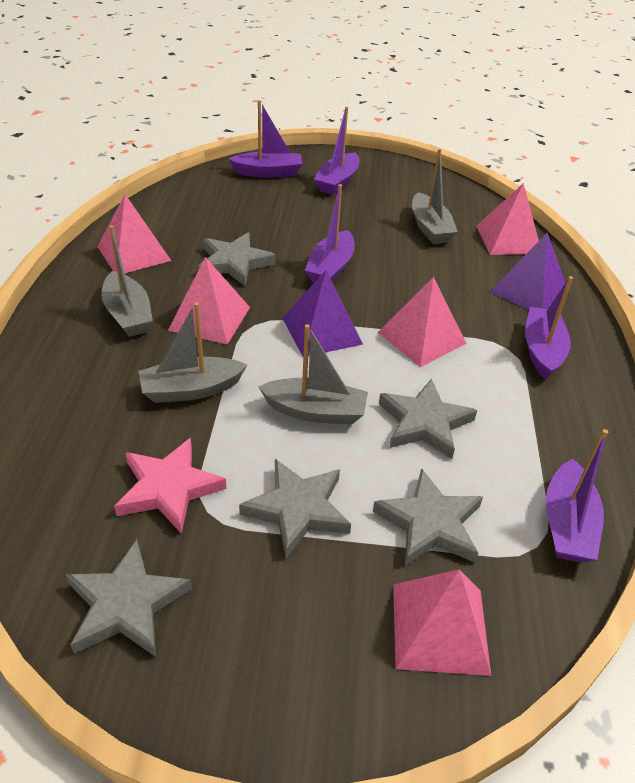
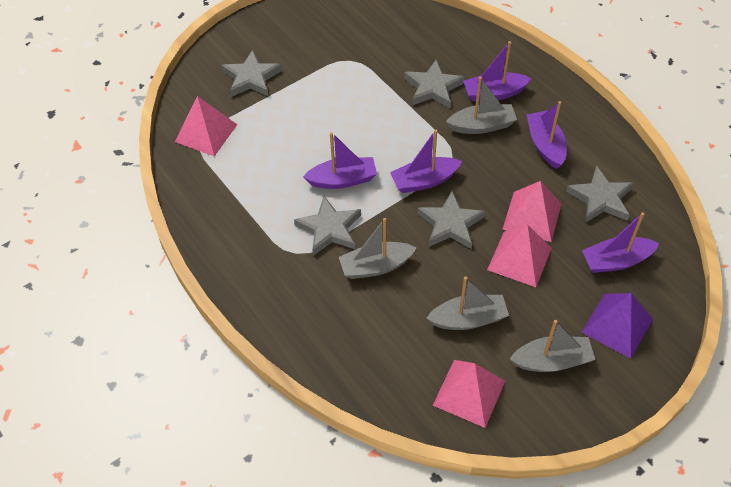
pink pyramid: 5 -> 4
pink star: 1 -> 0
purple pyramid: 2 -> 1

